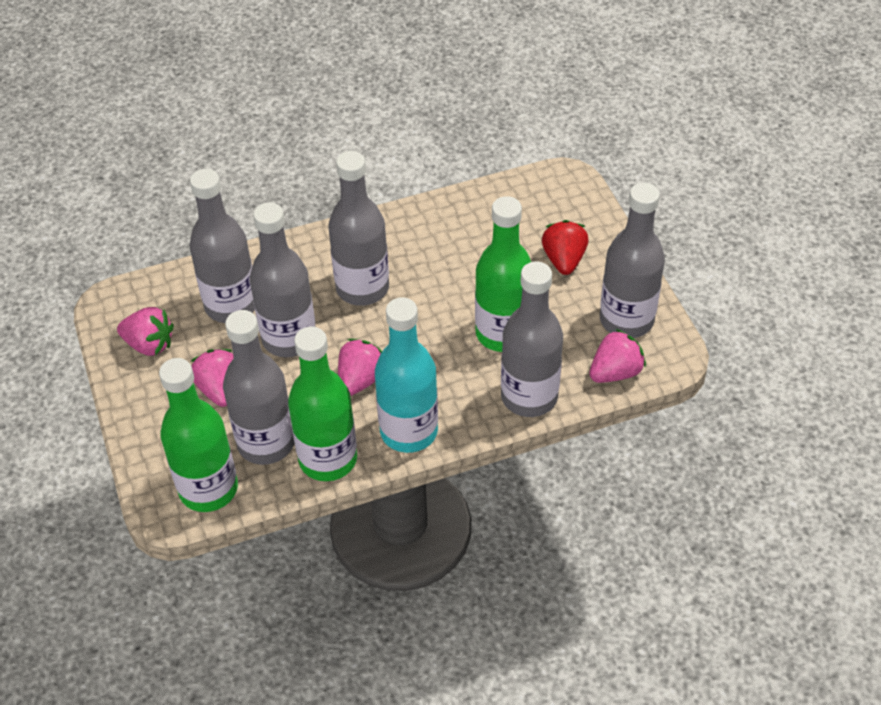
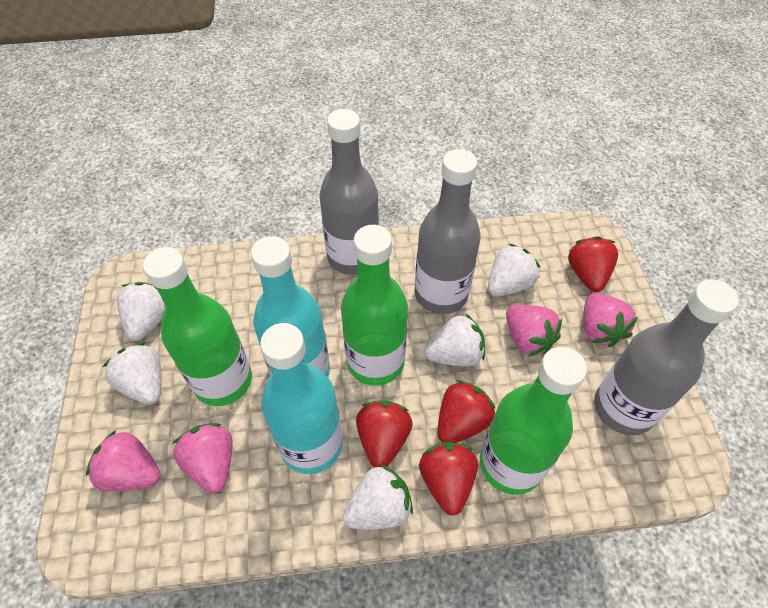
grey bottle: 6 -> 3
red strawberry: 1 -> 4
turquoise bottle: 1 -> 2
white strawberry: 0 -> 5

